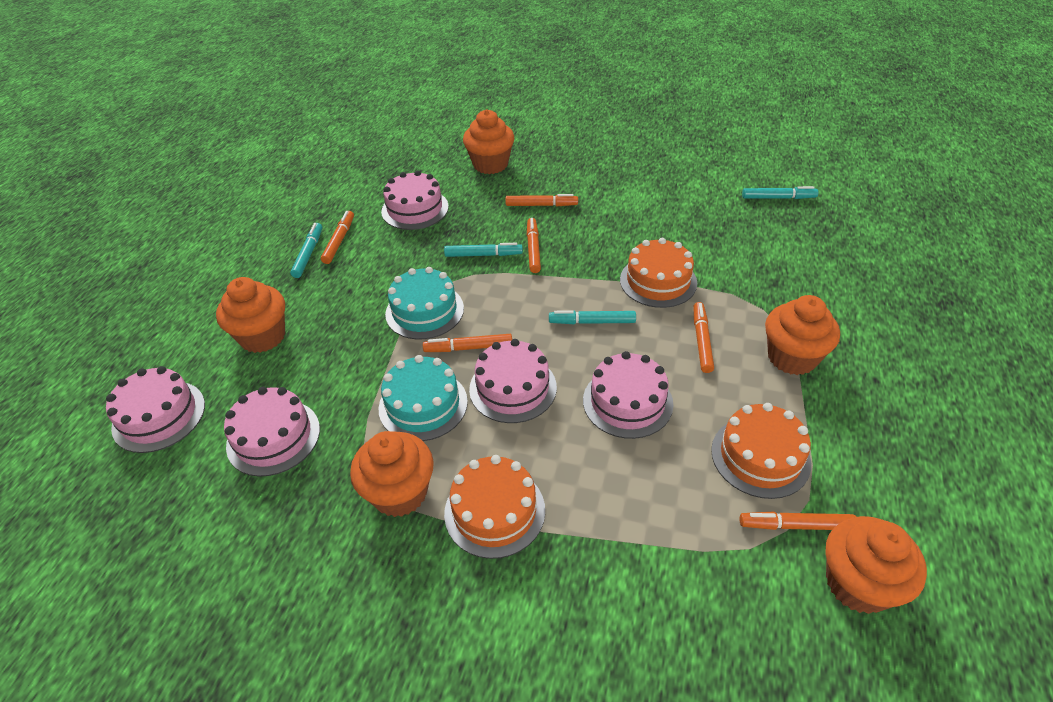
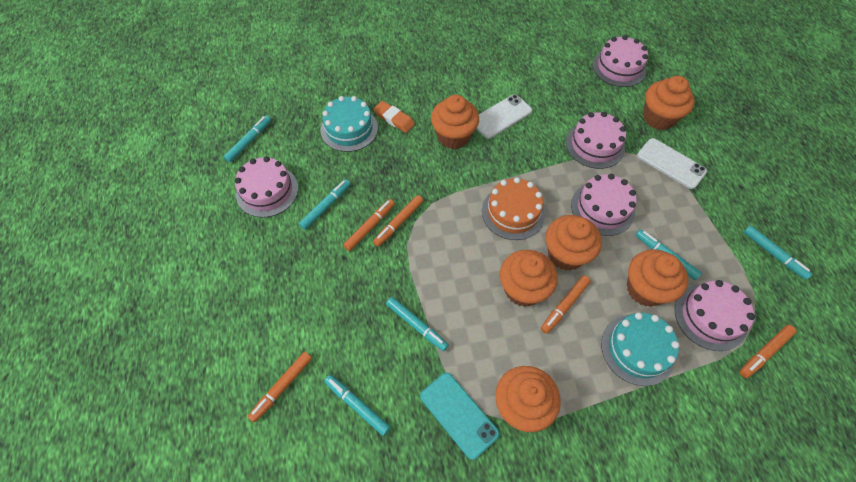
orange cake: 3 -> 1
orange cupcake: 5 -> 6
orange eraser: 0 -> 1
orange marker: 6 -> 5
turquoise marker: 4 -> 6
turquoise phone: 0 -> 1
white phone: 0 -> 2

